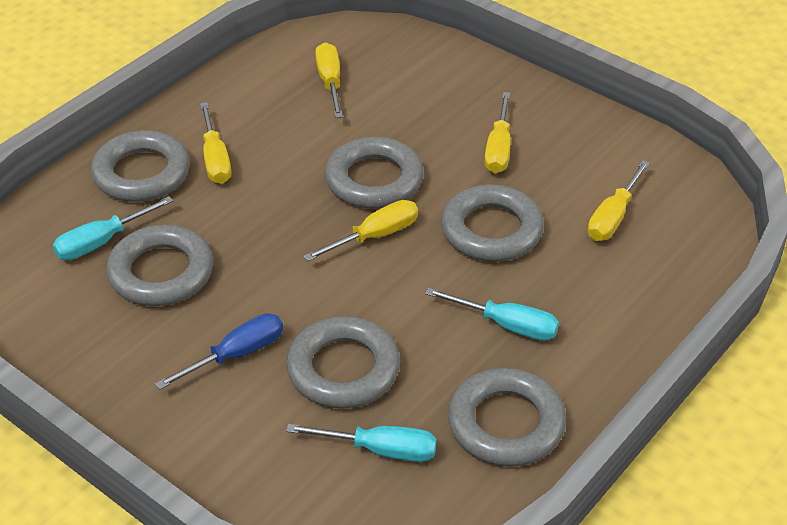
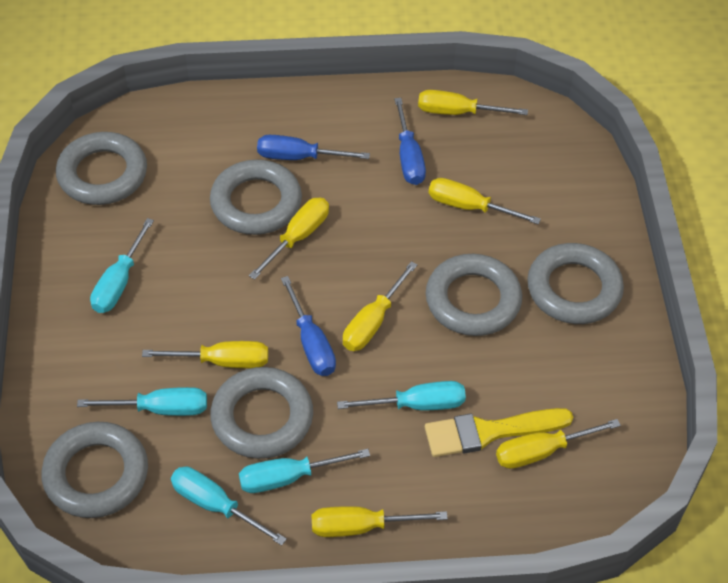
blue screwdriver: 1 -> 3
turquoise screwdriver: 3 -> 5
yellow brush: 0 -> 1
yellow screwdriver: 5 -> 7

